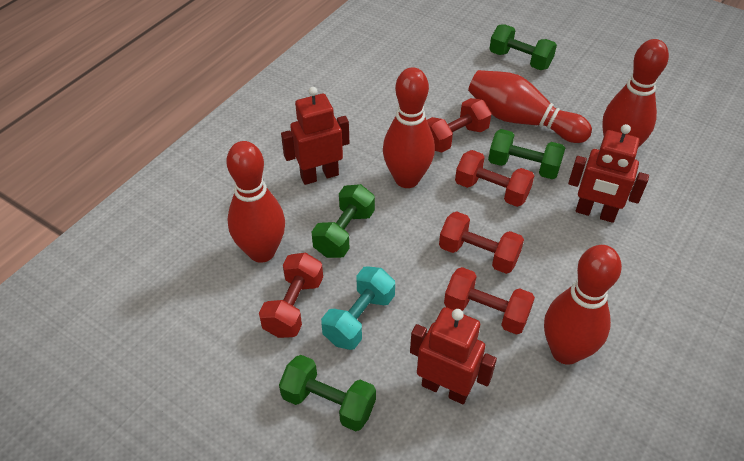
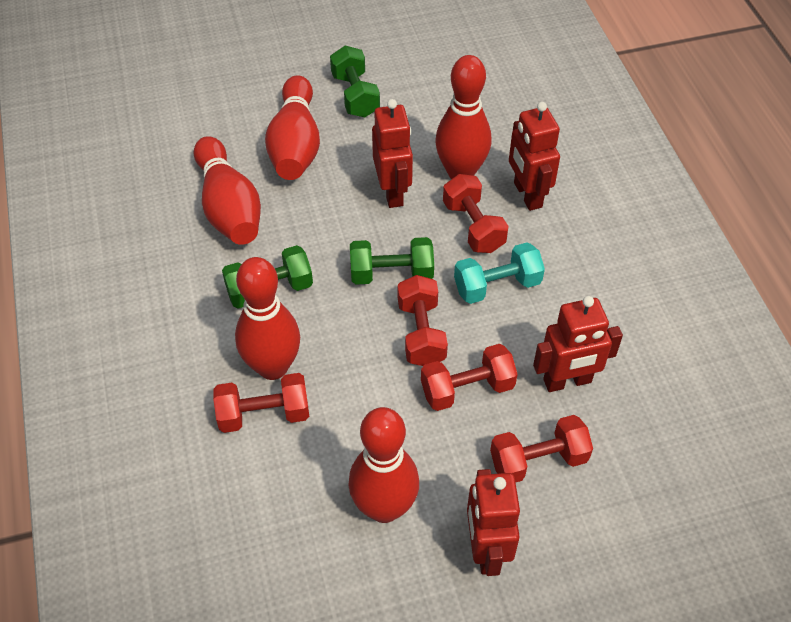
green dumbbell: 4 -> 3
red robot: 3 -> 4

